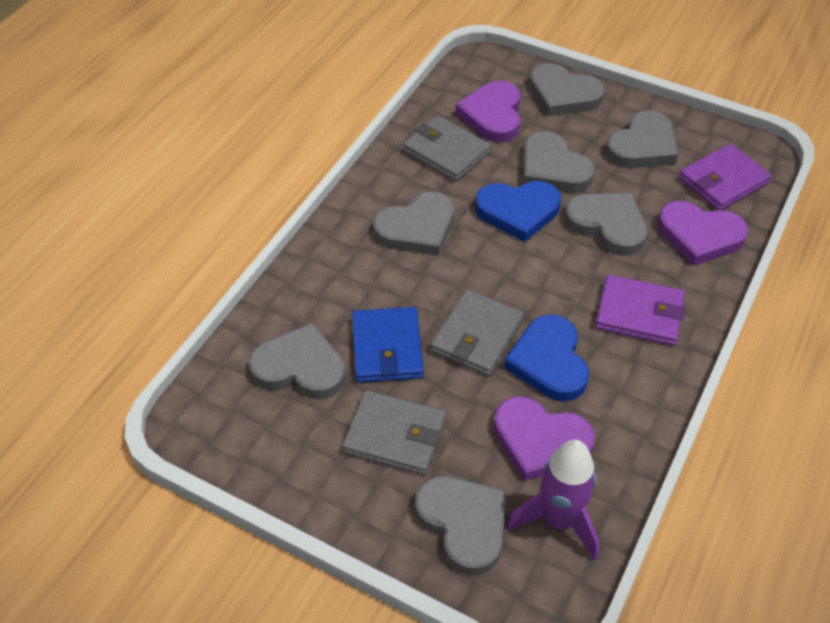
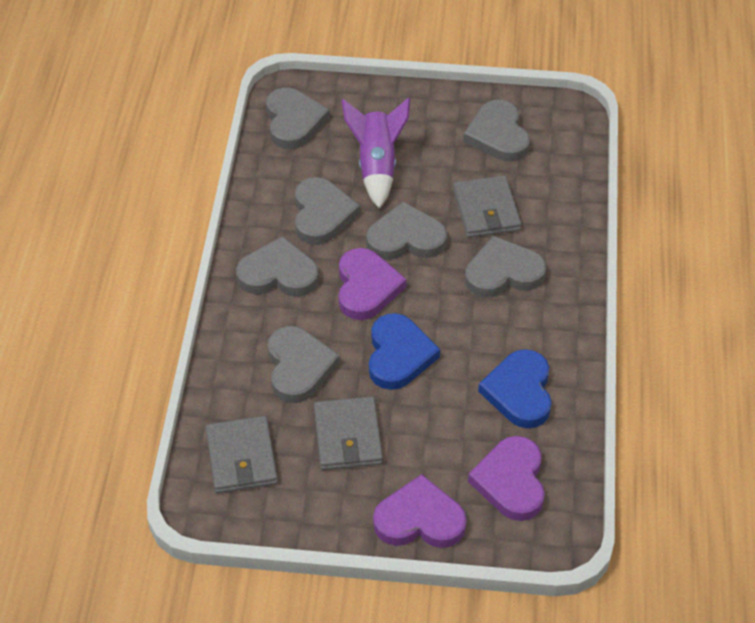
blue wallet: 1 -> 0
purple wallet: 2 -> 0

